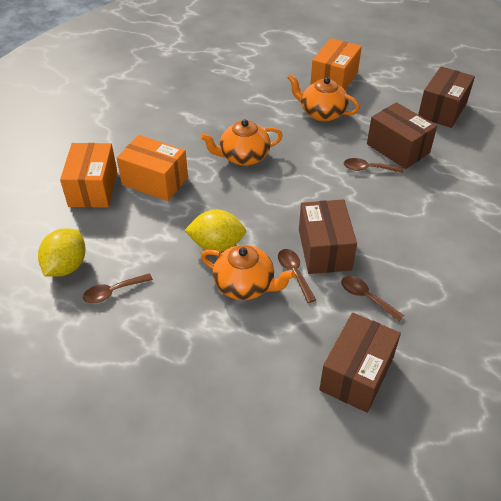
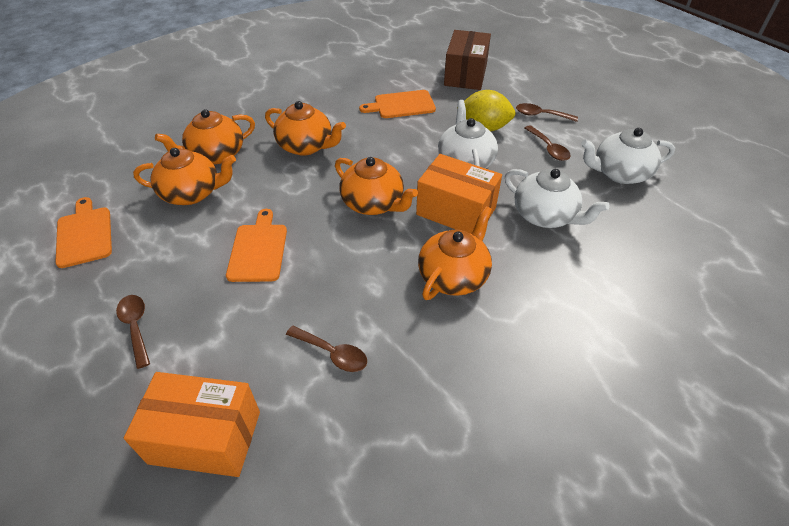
brown box: 4 -> 1
orange box: 3 -> 2
orange cutting board: 0 -> 3
orange teapot: 3 -> 5
white teapot: 0 -> 3
yellow lemon: 2 -> 1

